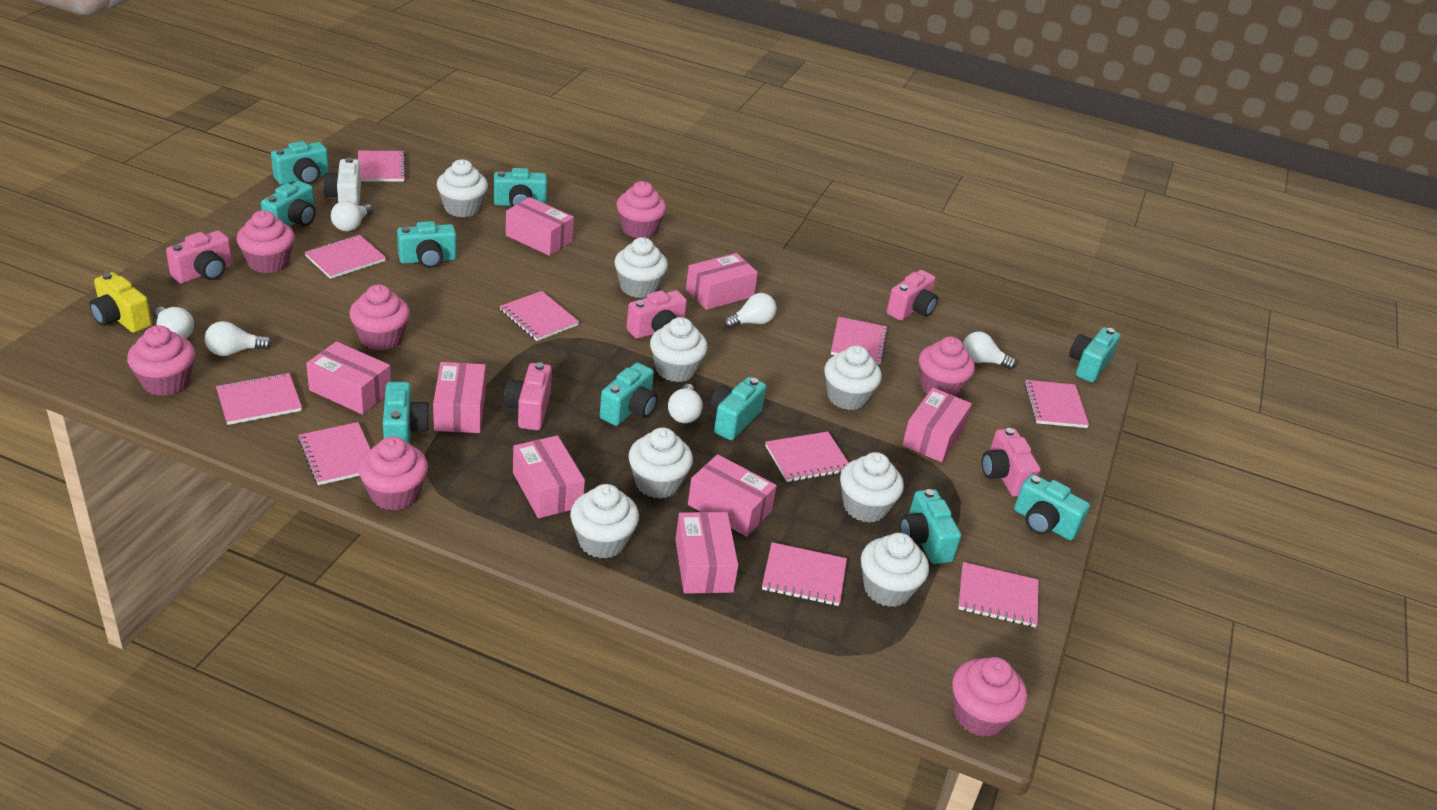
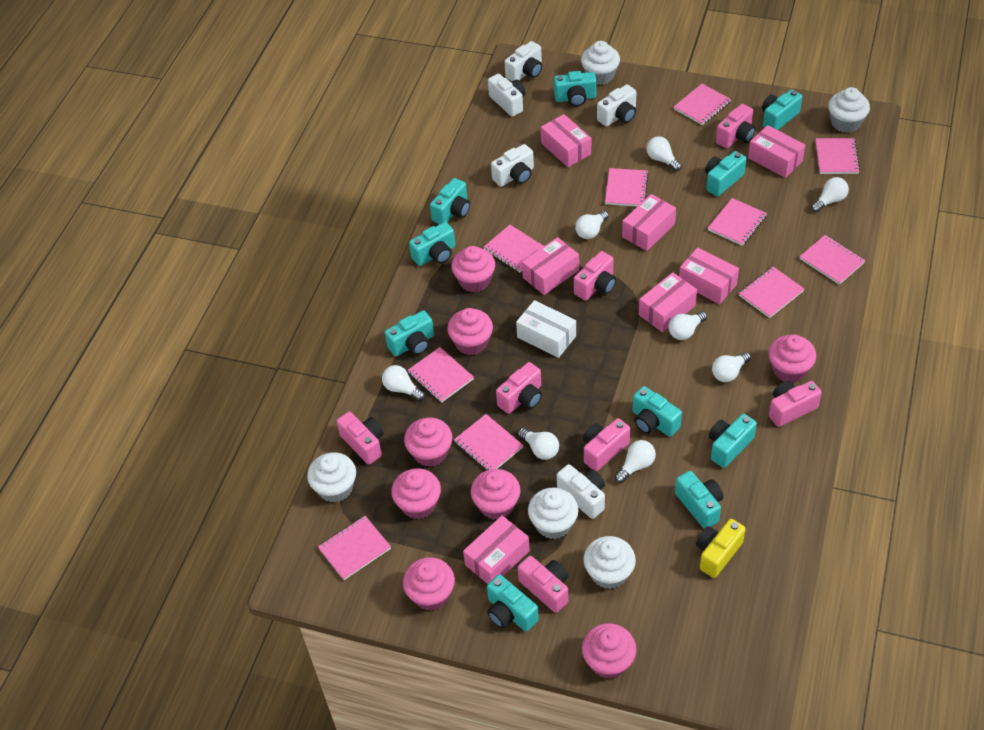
pink box: 8 -> 7
pink camera: 5 -> 7
pink cupcake: 7 -> 8
white box: 0 -> 1
white camera: 1 -> 5
white cupcake: 8 -> 5
white light bulb: 6 -> 8

